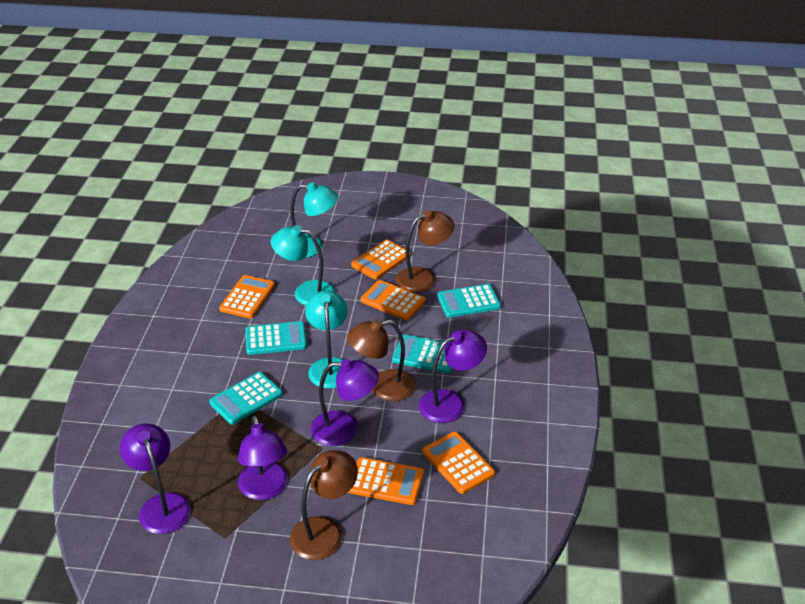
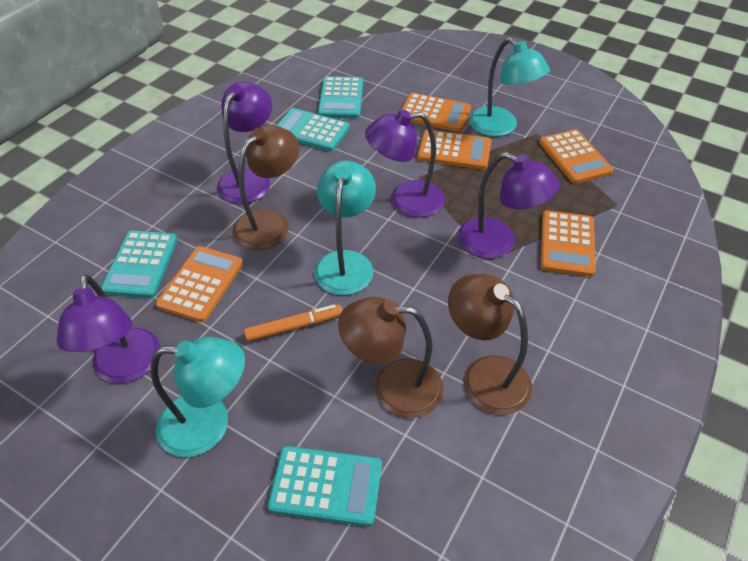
orange marker: 0 -> 1

